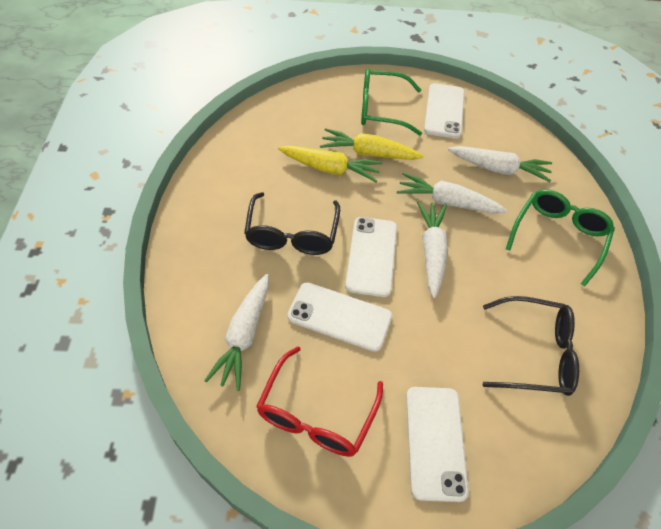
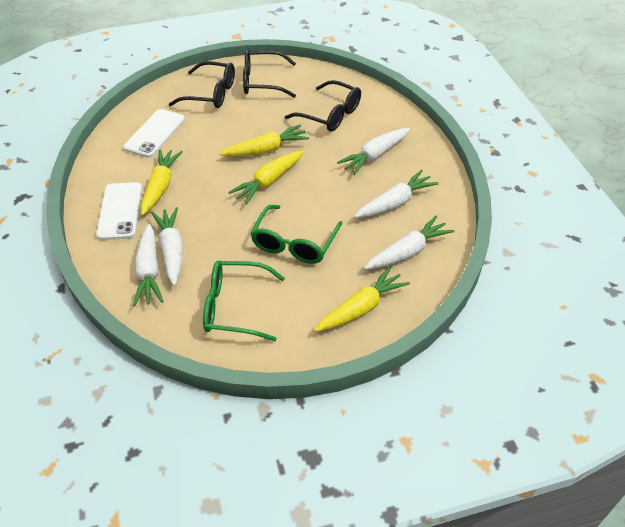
black glasses: 2 -> 3
red glasses: 1 -> 0
white carrot: 4 -> 5
white phone: 4 -> 2
yellow carrot: 2 -> 4

